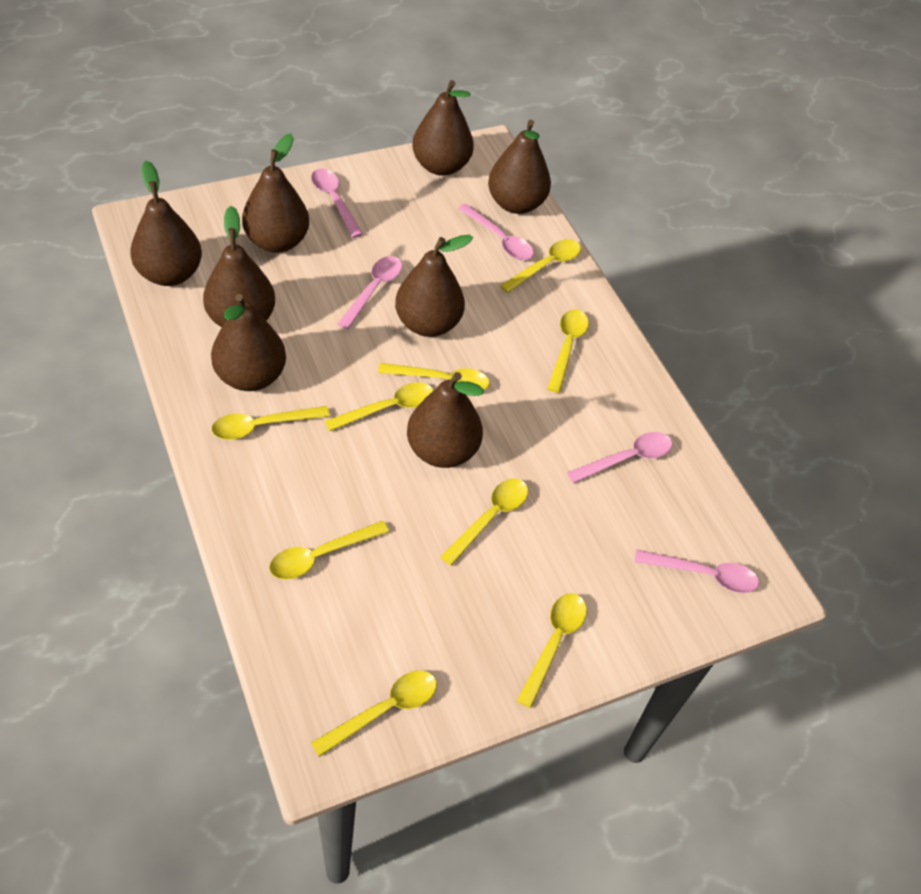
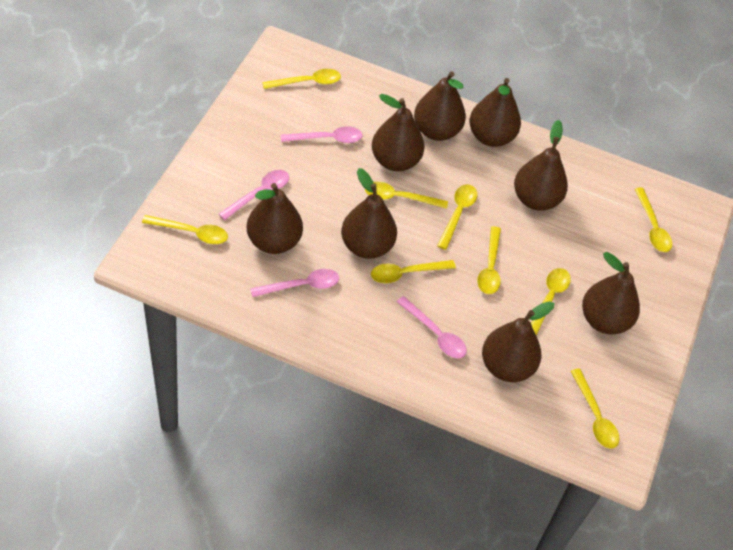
pink spoon: 5 -> 4

